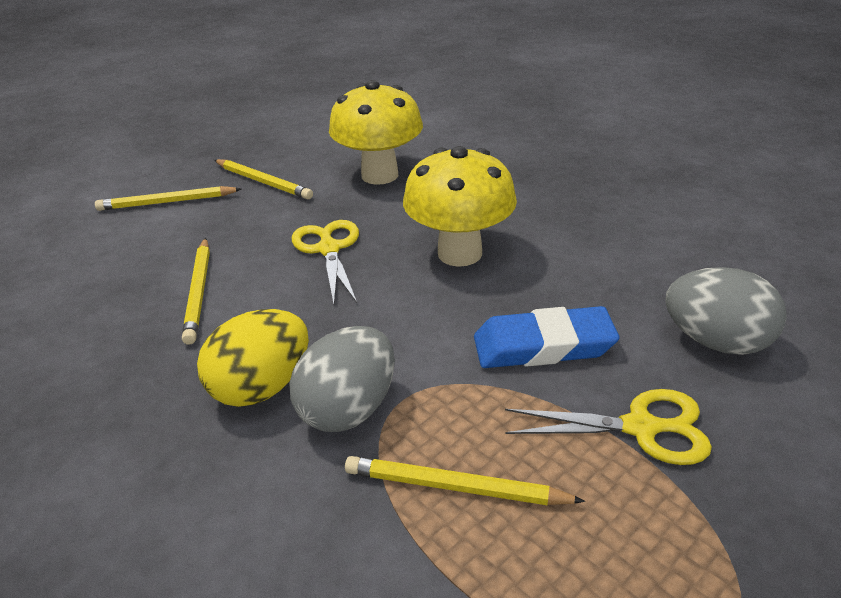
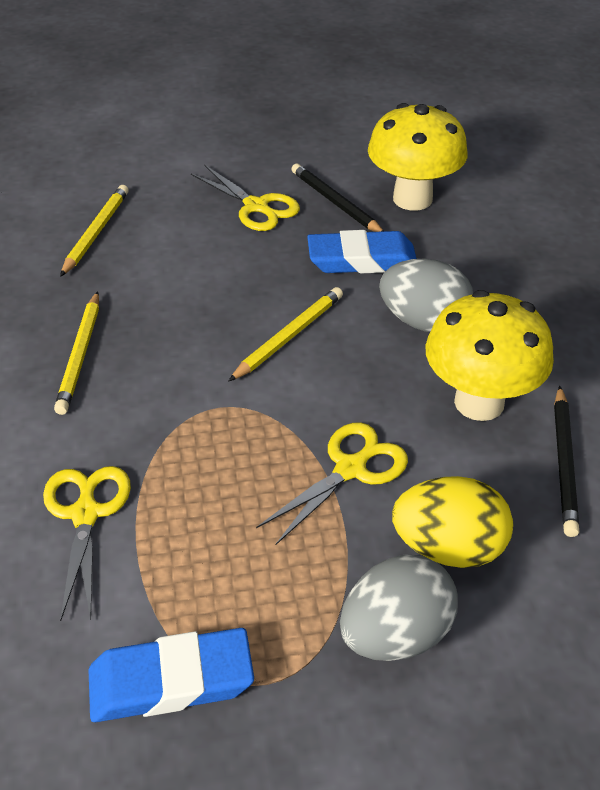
black pencil: 0 -> 2
blue eraser: 1 -> 2
yellow pencil: 4 -> 3
yellow scissors: 2 -> 3

